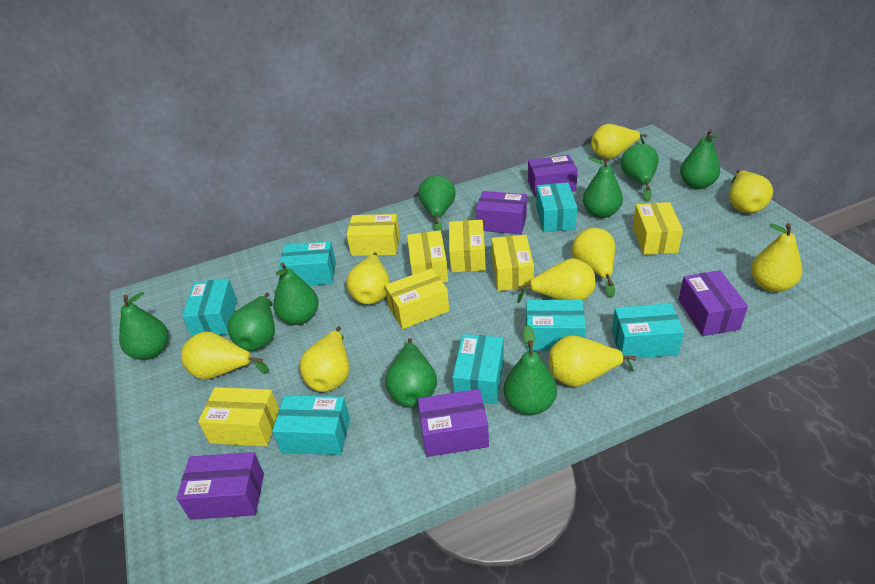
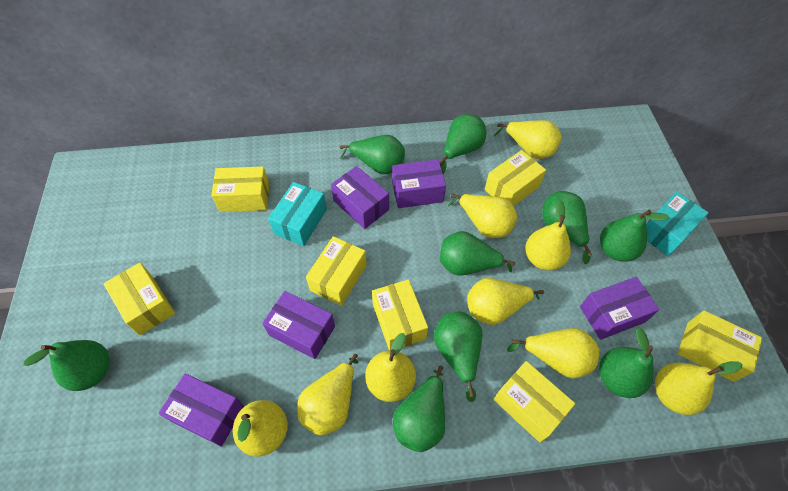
turquoise box: 7 -> 2

